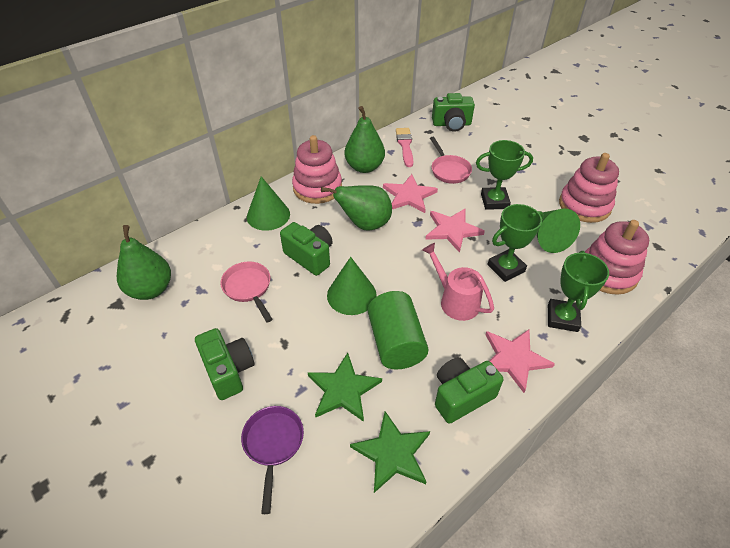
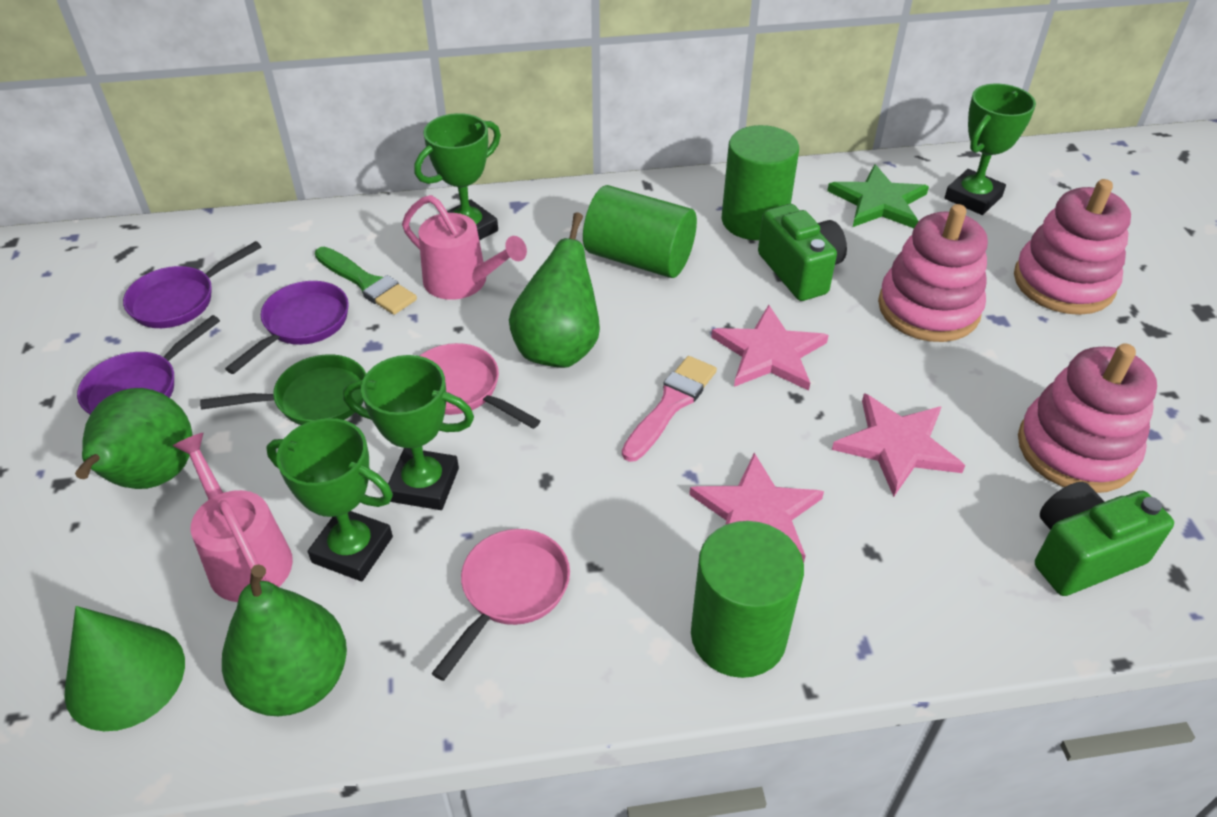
green brush: 0 -> 1
green camera: 4 -> 2
green cone: 3 -> 1
green cylinder: 1 -> 3
green pan: 0 -> 1
green star: 2 -> 1
green trophy: 3 -> 4
pink watering can: 1 -> 2
purple pan: 1 -> 3

